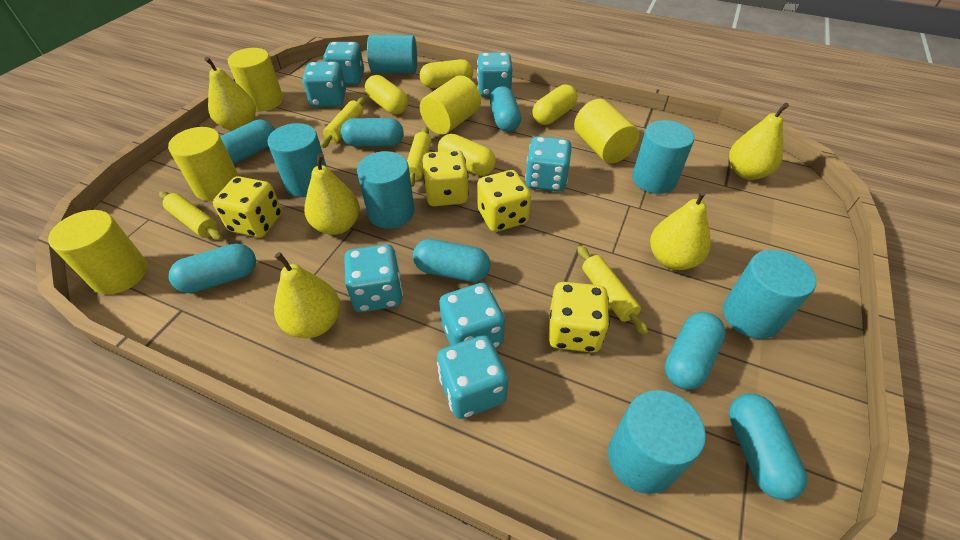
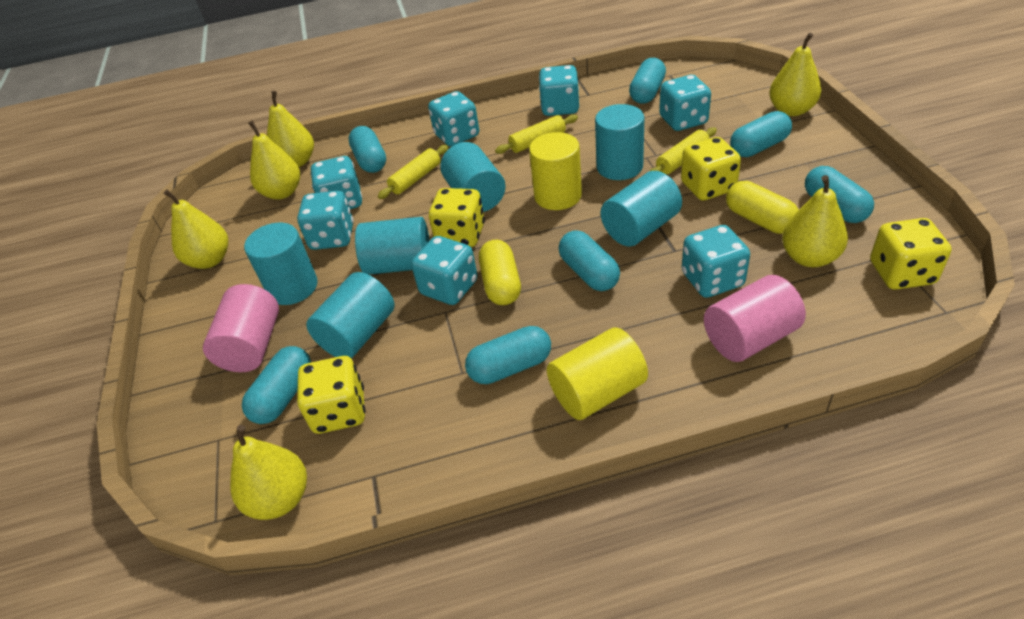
pink cylinder: 0 -> 2
yellow capsule: 4 -> 2
yellow cylinder: 5 -> 2
yellow pear: 5 -> 6
yellow rolling pin: 4 -> 3

